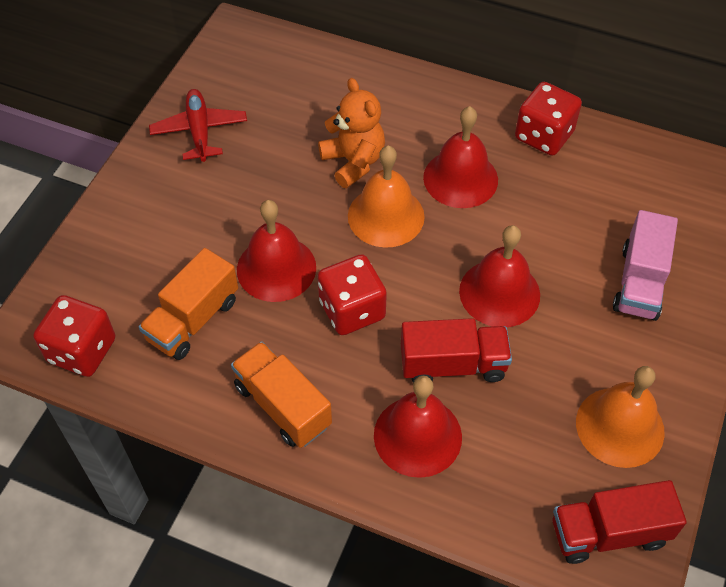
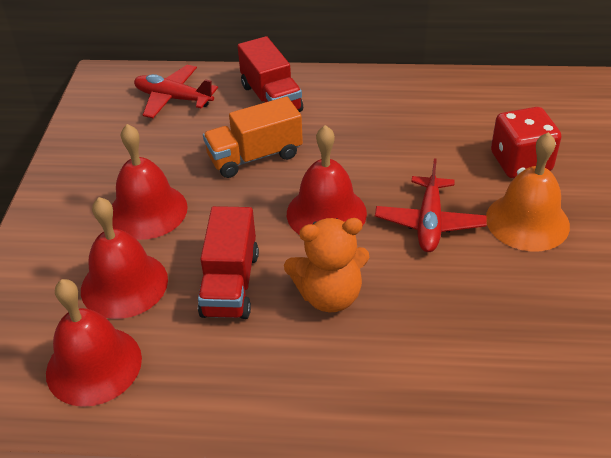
orange bell: 2 -> 1
orange truck: 2 -> 1
pink truck: 1 -> 0
red dice: 3 -> 1
red plane: 1 -> 2

